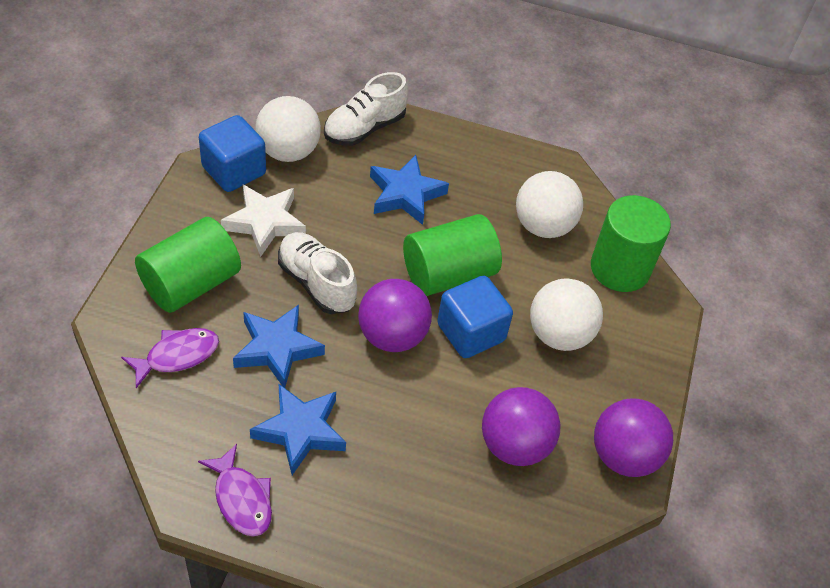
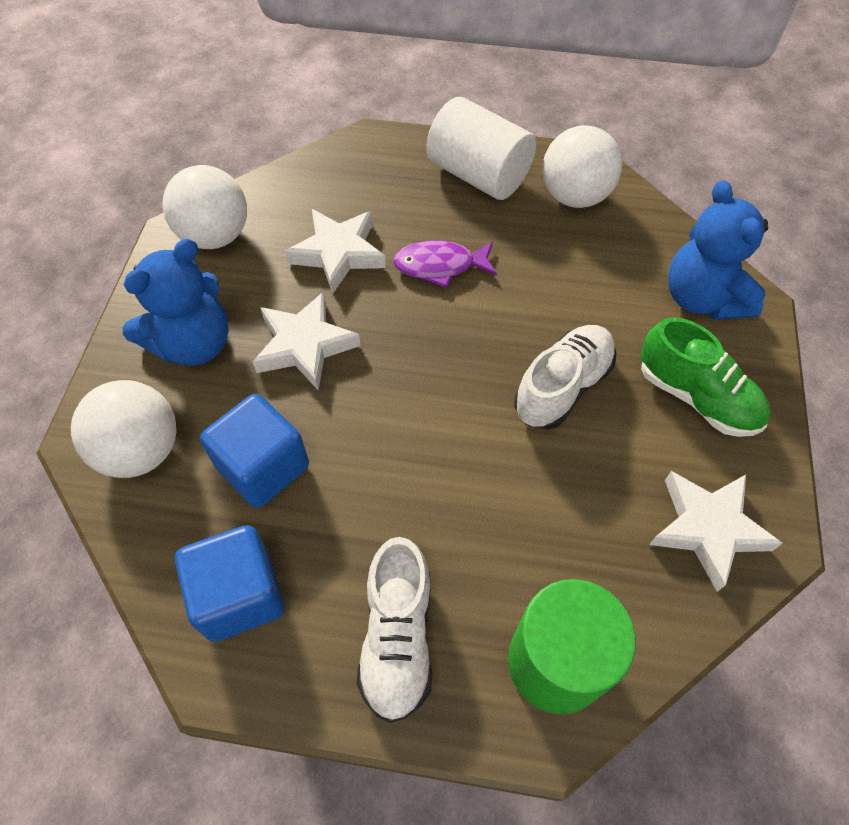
blue star: 3 -> 0
blue teddy bear: 0 -> 2
green cylinder: 3 -> 1
green shoe: 0 -> 1
purple ball: 3 -> 0
purple fish: 2 -> 1
white cylinder: 0 -> 1
white star: 1 -> 3

